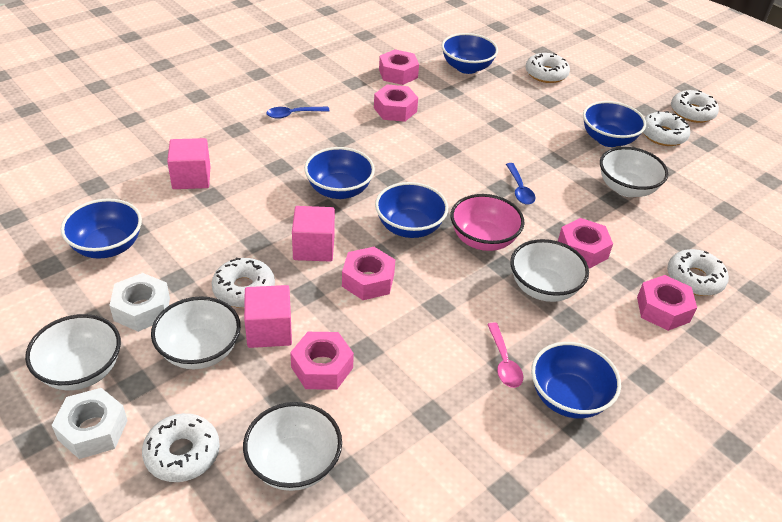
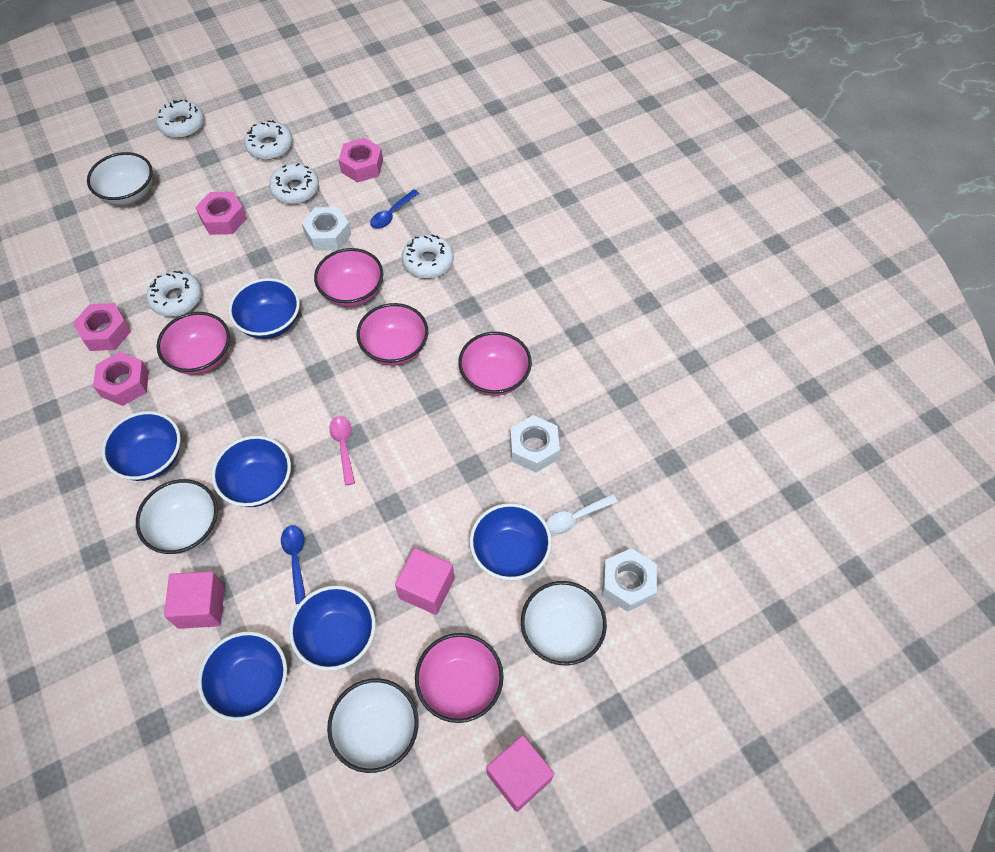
pink bowl: 1 -> 5
pink nut: 6 -> 4
white bowl: 5 -> 4
white donut: 6 -> 5
white nut: 2 -> 3
white spoon: 0 -> 1

